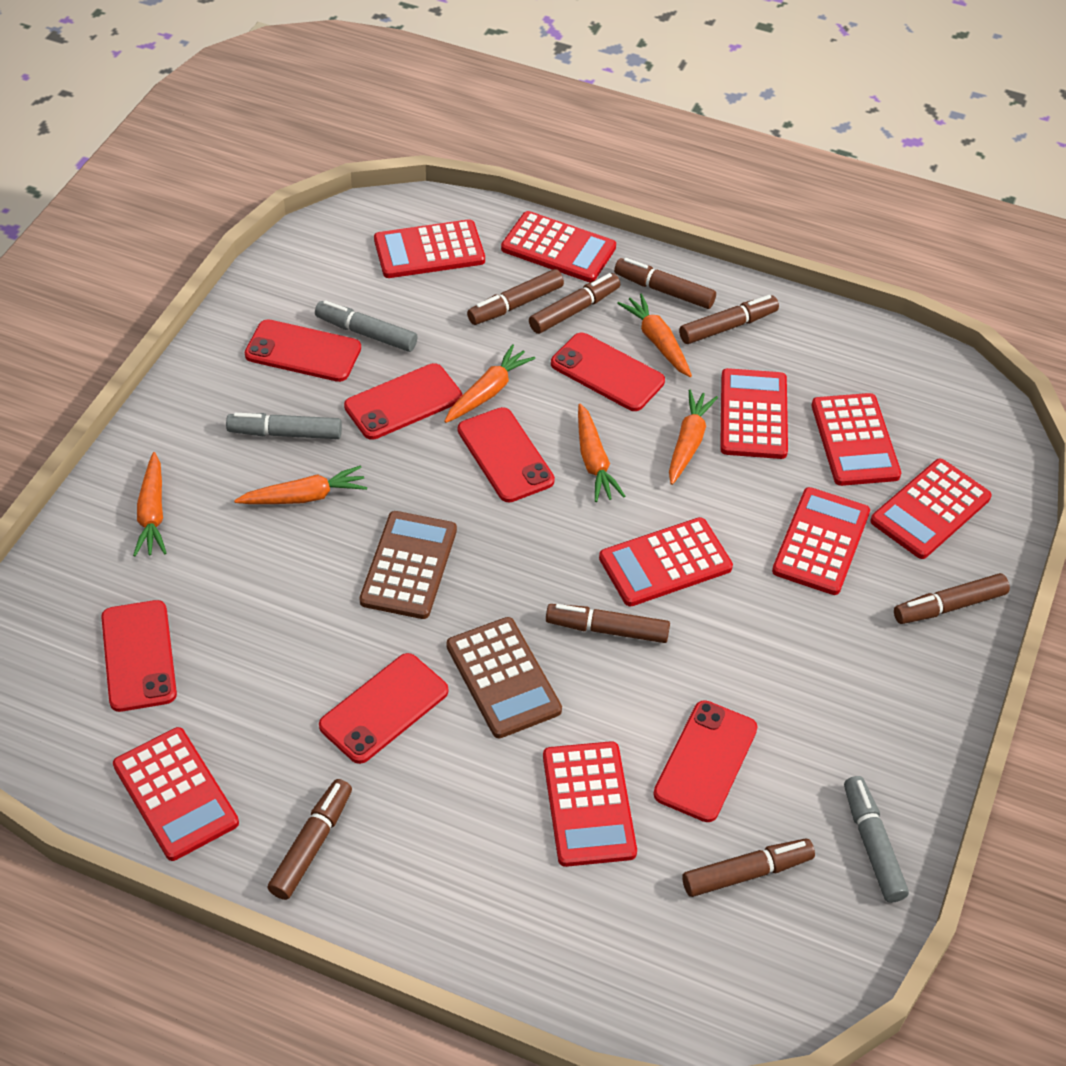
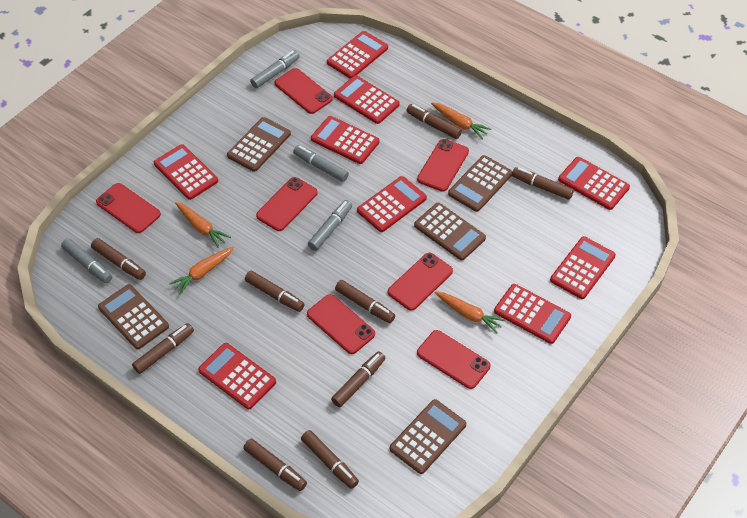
brown calculator: 2 -> 5
brown marker: 8 -> 9
grey marker: 3 -> 4
orange carrot: 6 -> 4

